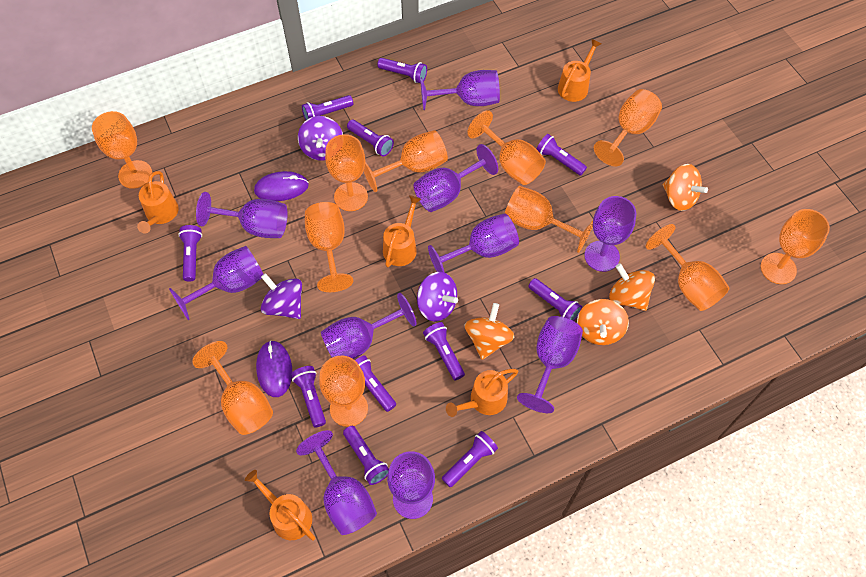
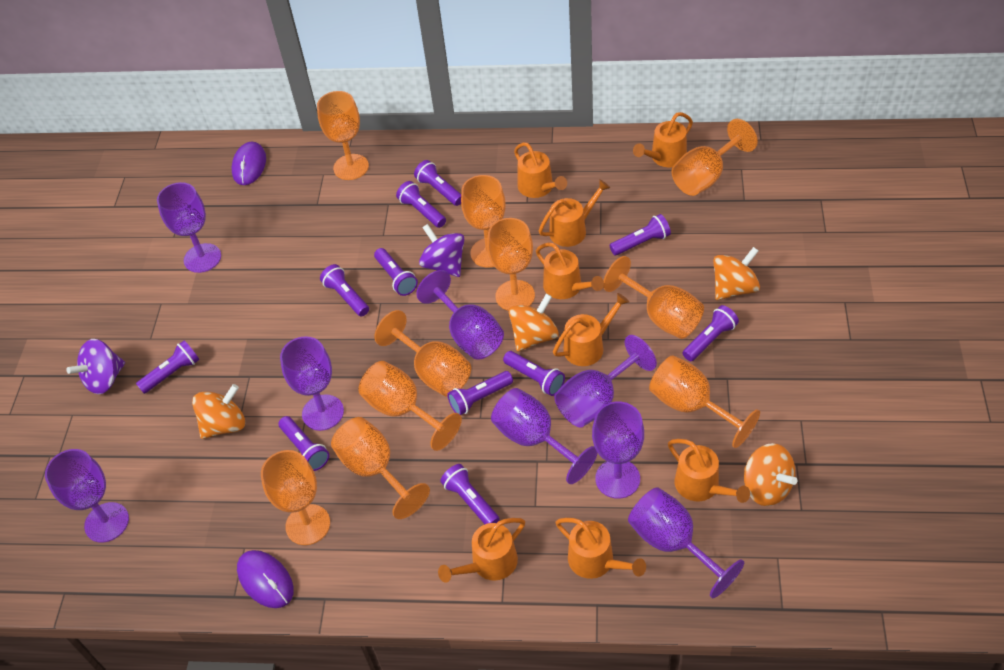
orange goblet: 11 -> 10
orange watering can: 5 -> 8
purple goblet: 10 -> 8
purple spinning top: 3 -> 2

